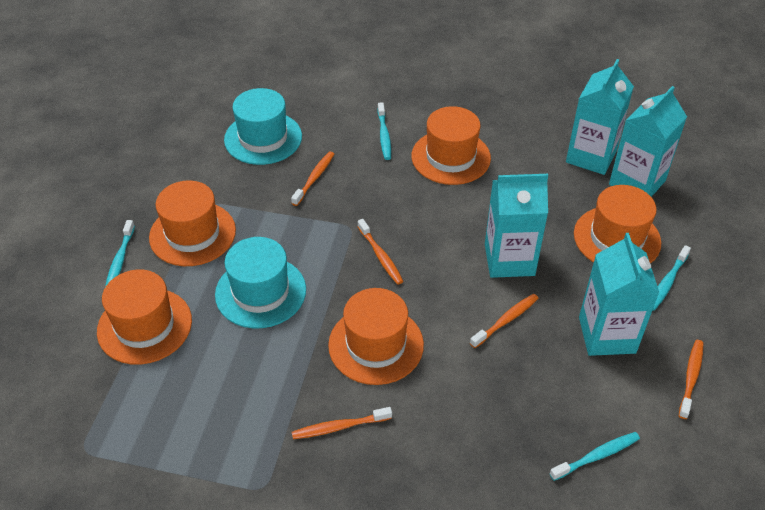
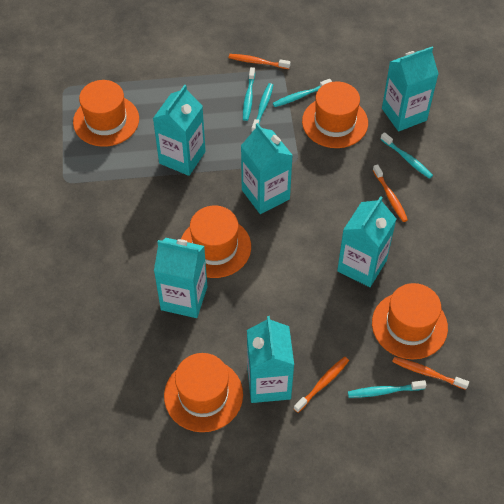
orange toothbrush: 5 -> 4
turquoise carton: 4 -> 6
turquoise hat: 2 -> 0
turquoise toothbrush: 4 -> 5

